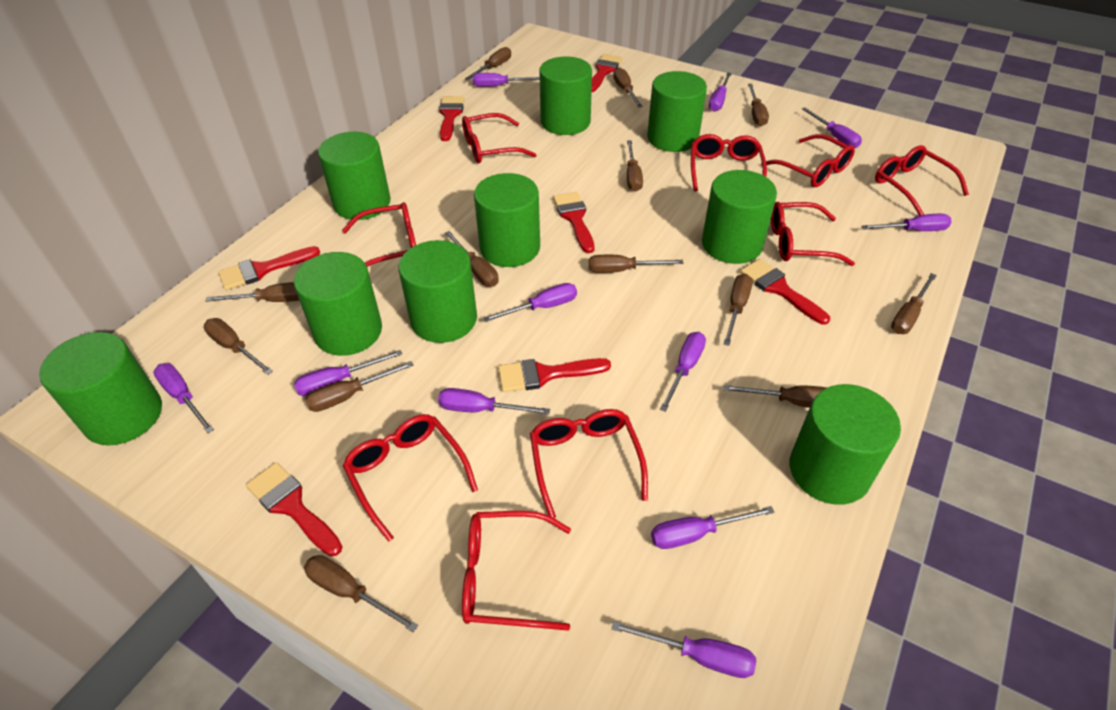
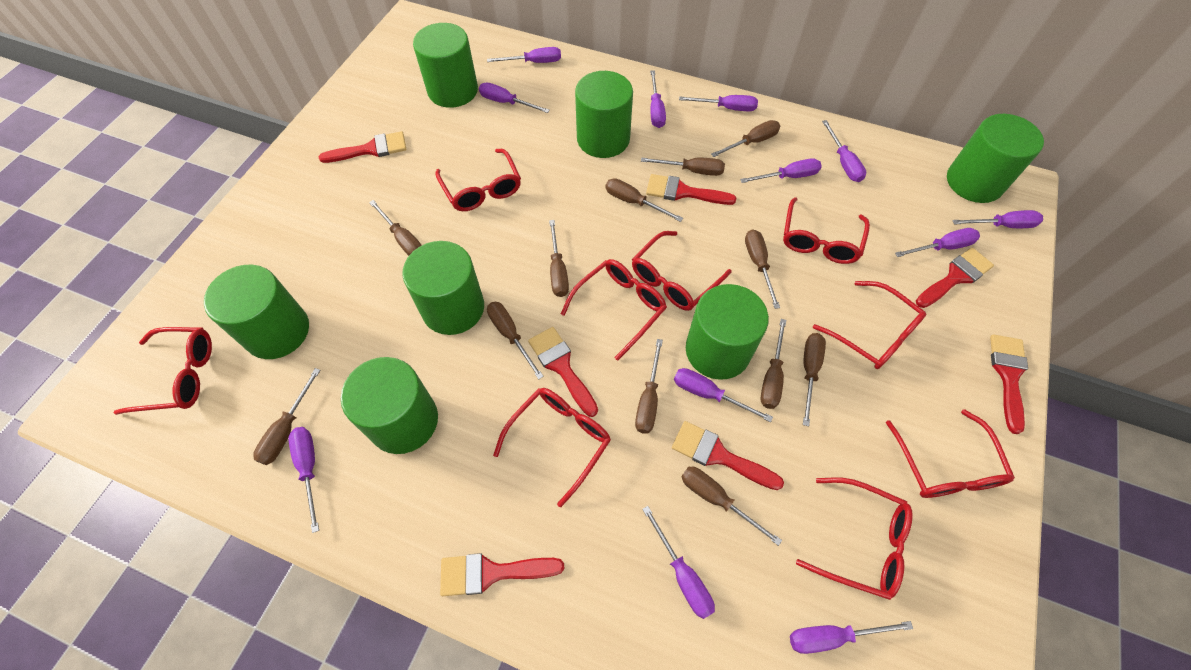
brown screwdriver: 13 -> 12
green cylinder: 9 -> 7
purple screwdriver: 11 -> 12

